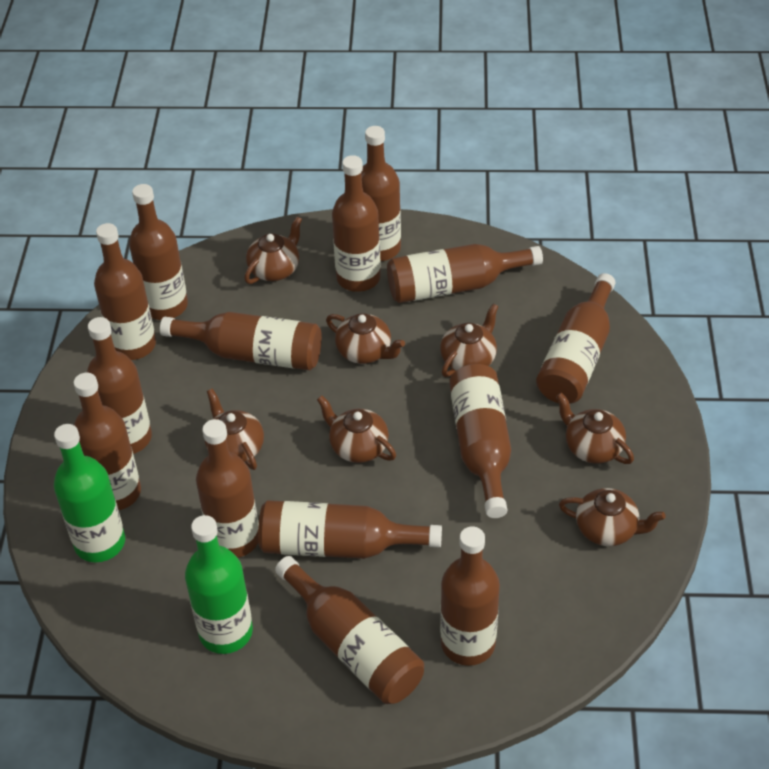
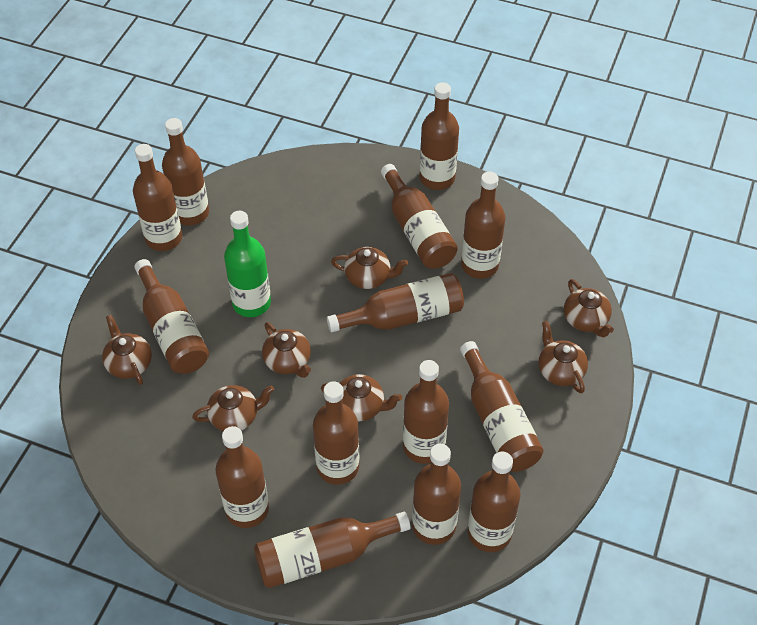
green bottle: 2 -> 1

